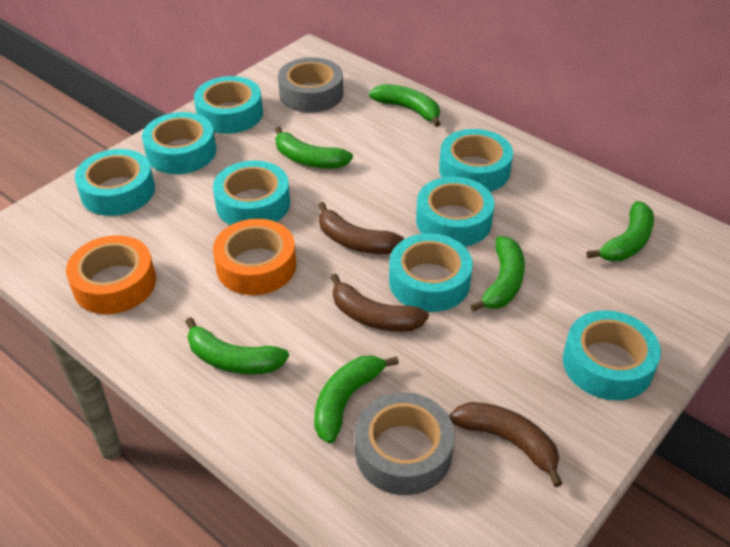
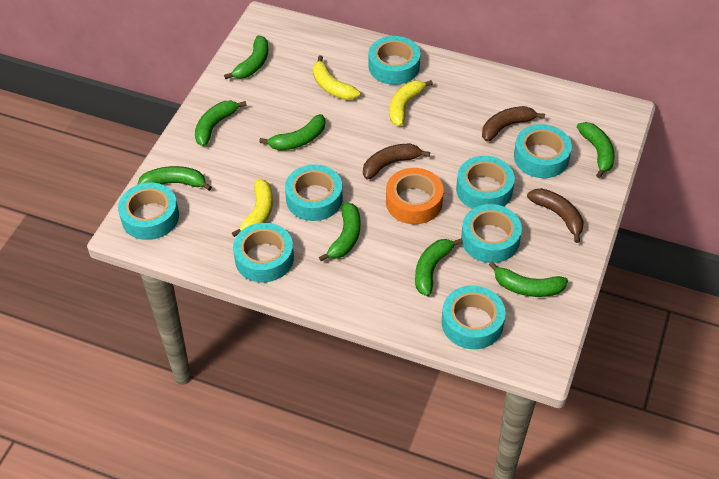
green banana: 6 -> 8
grey tape: 2 -> 0
orange tape: 2 -> 1
yellow banana: 0 -> 3

